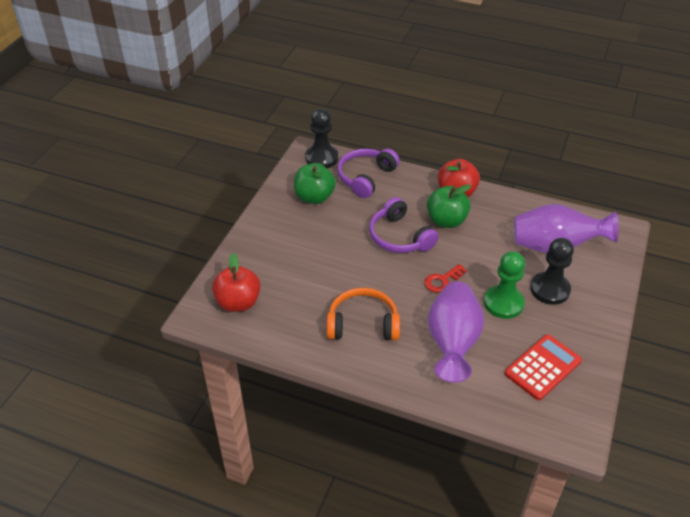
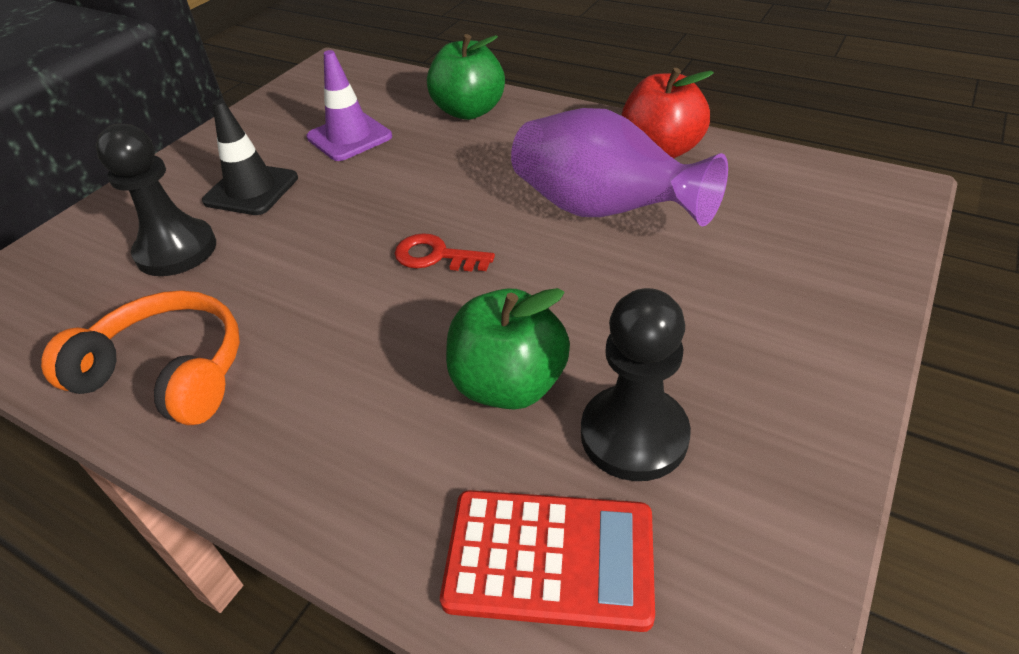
black traffic cone: 0 -> 1
green pawn: 1 -> 0
purple headphones: 2 -> 0
purple traffic cone: 0 -> 1
purple vase: 2 -> 1
red apple: 2 -> 1

